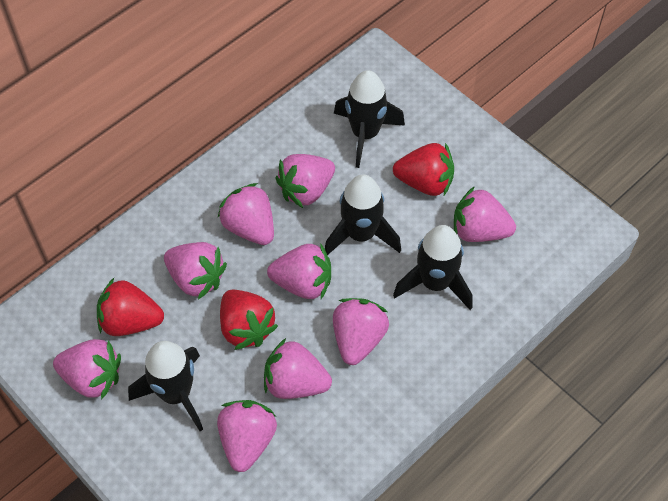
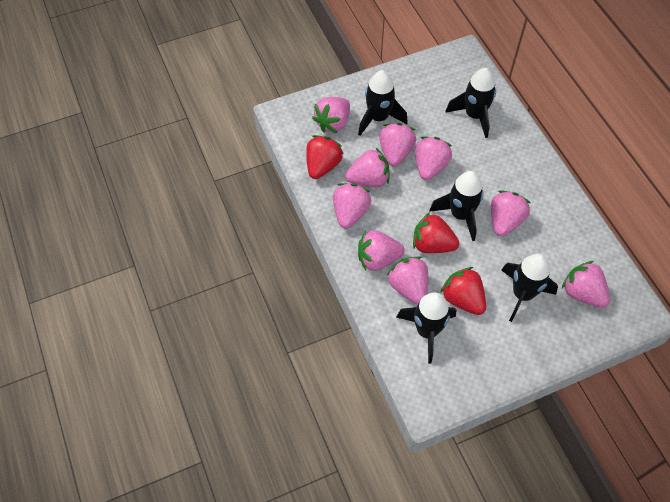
black rocket: 4 -> 5

